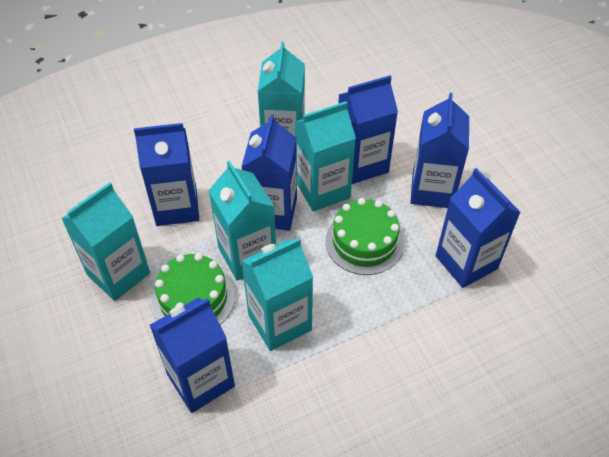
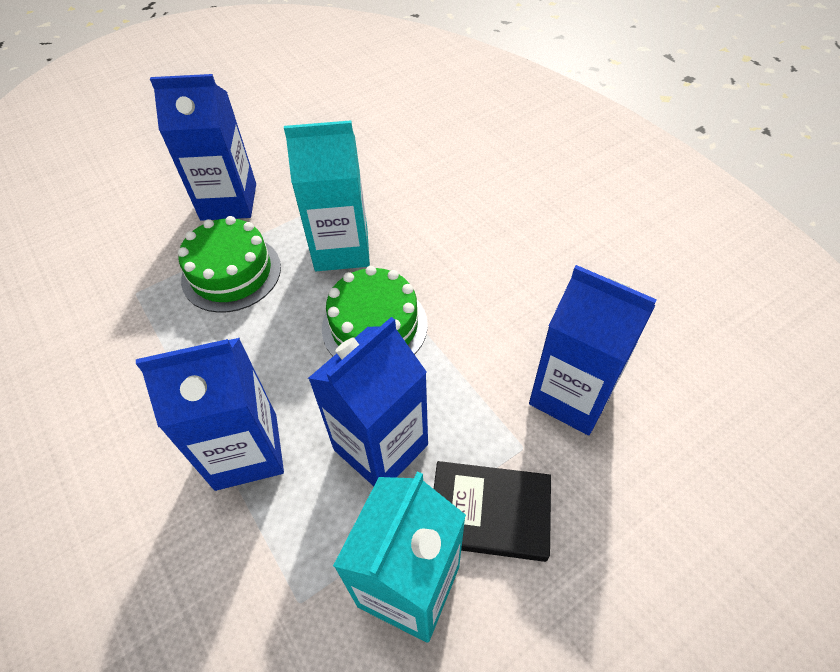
black book: 0 -> 1
blue carton: 6 -> 4
turquoise carton: 5 -> 2

